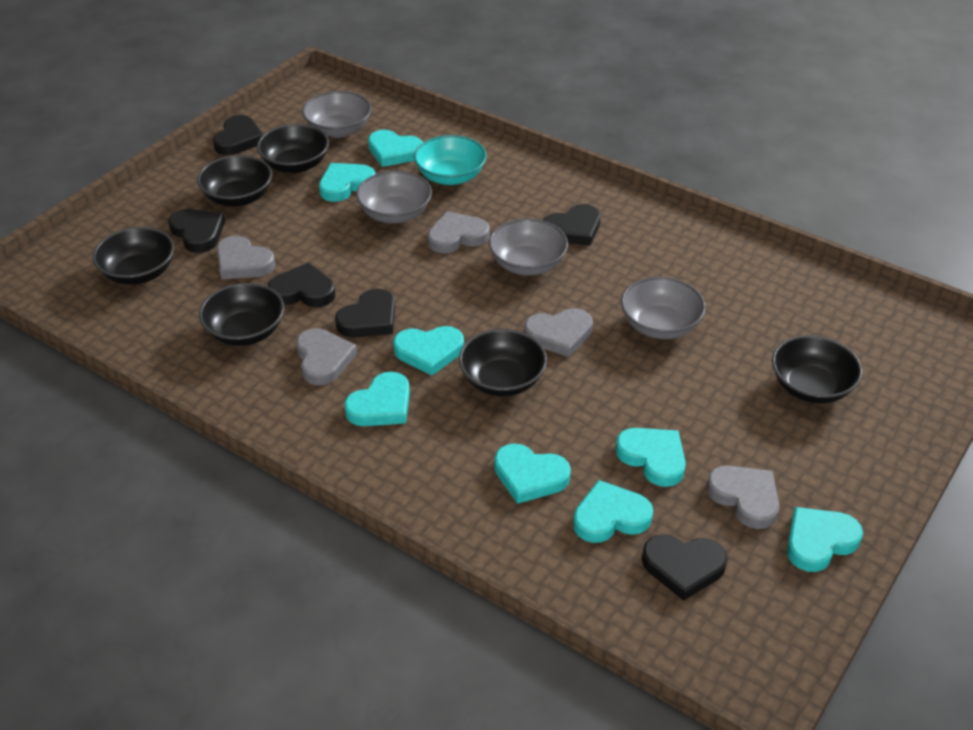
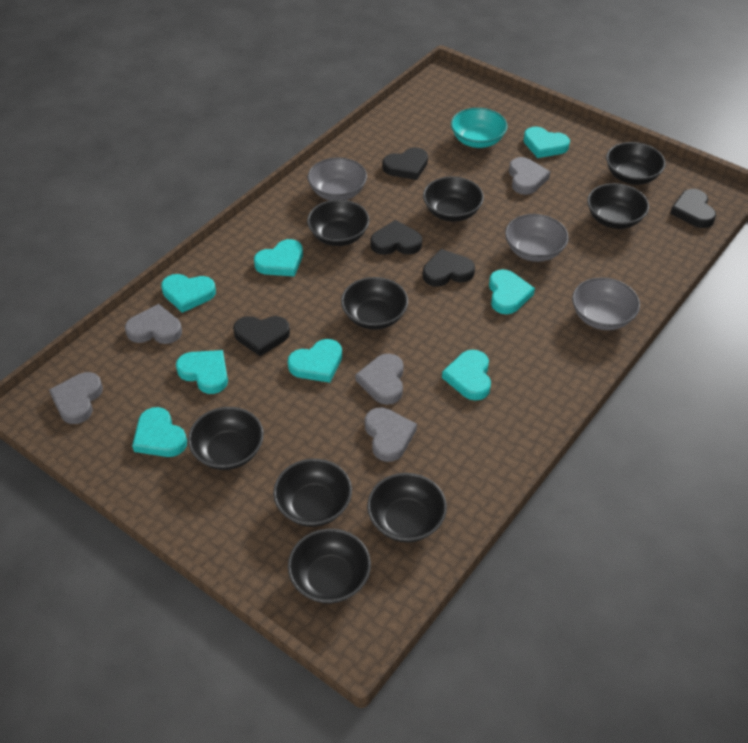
black bowl: 6 -> 9
black heart: 6 -> 5
grey bowl: 4 -> 3

